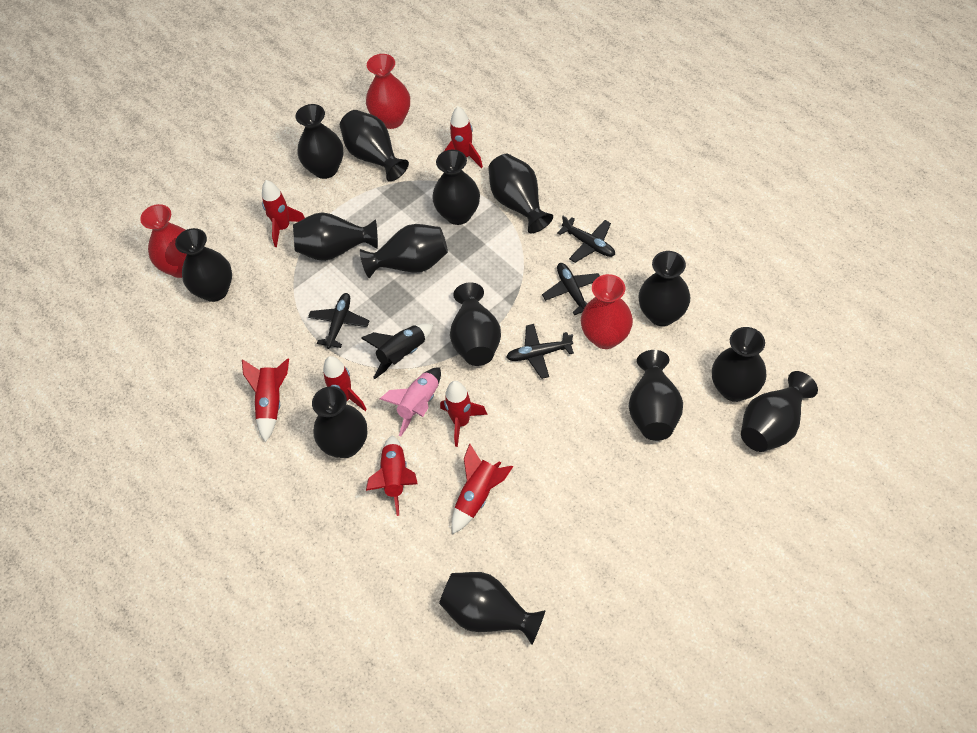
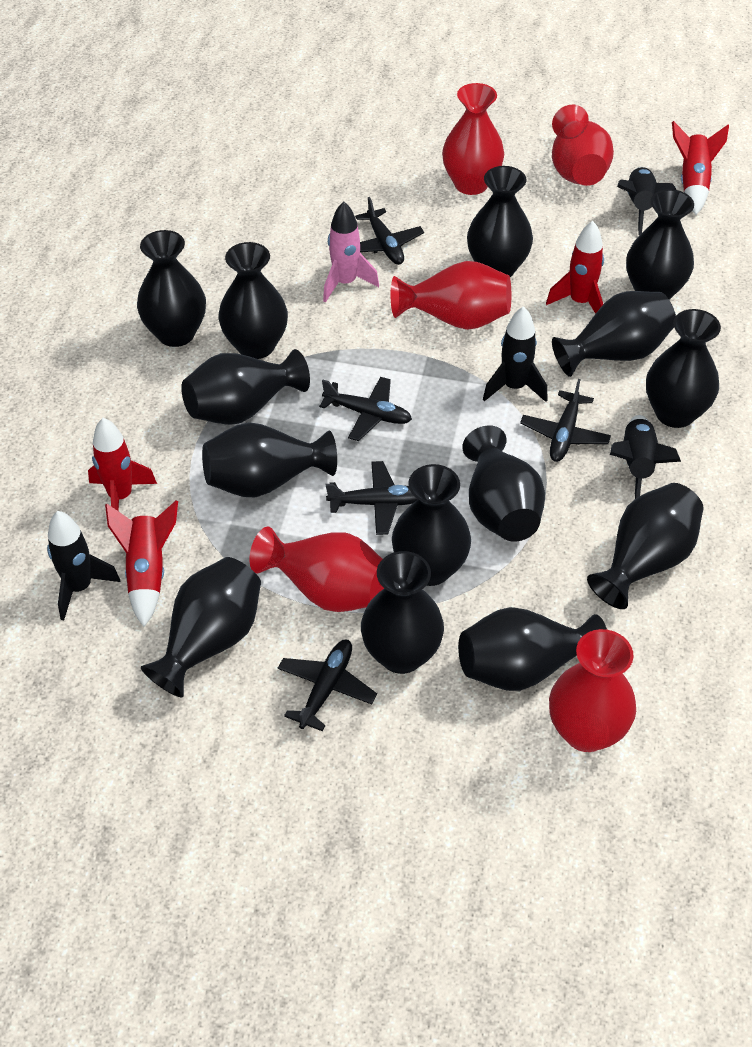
black plane: 4 -> 5
black rocket: 1 -> 4
red rocket: 7 -> 4
red vase: 3 -> 5

